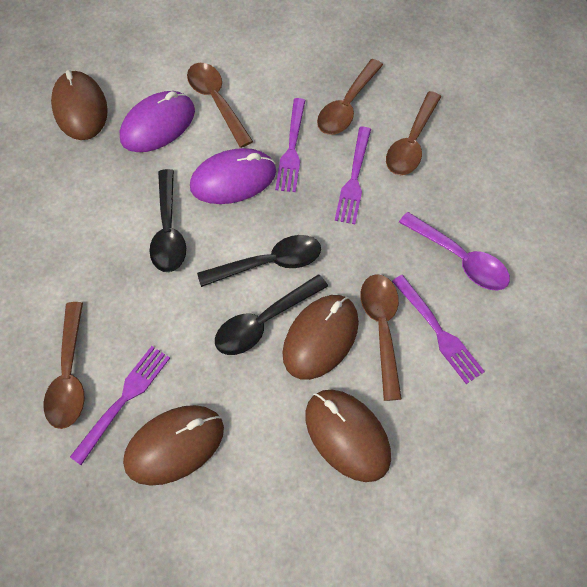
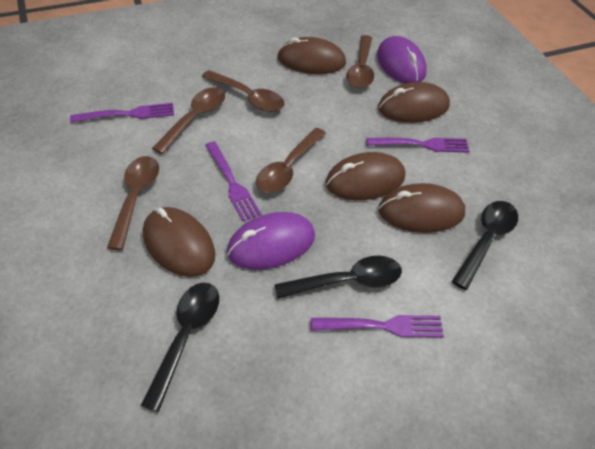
brown mouse: 4 -> 5
purple spoon: 1 -> 0

